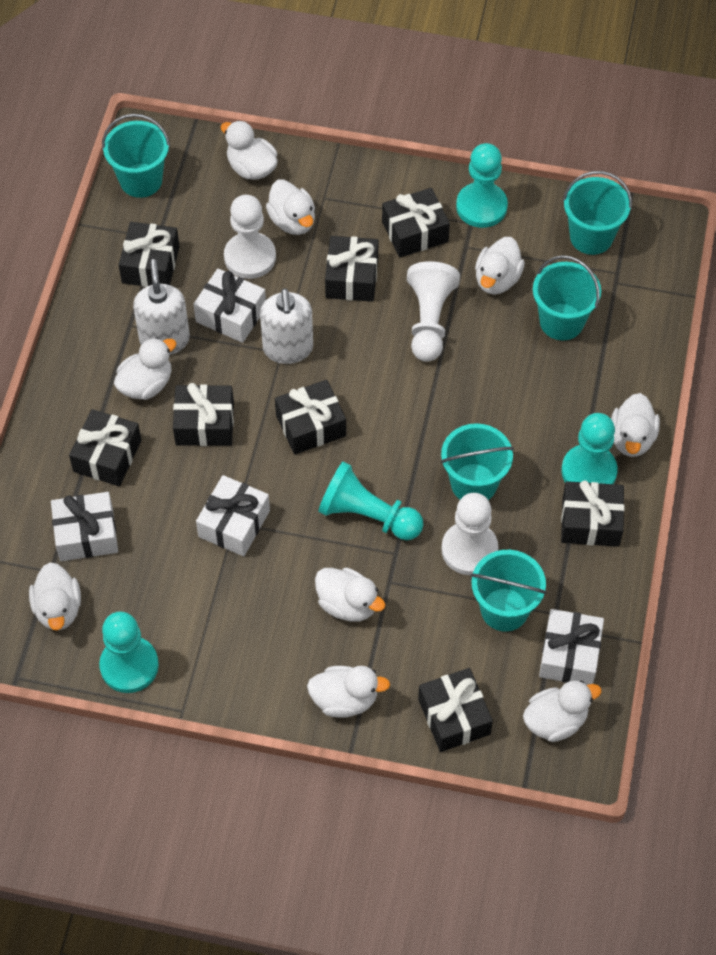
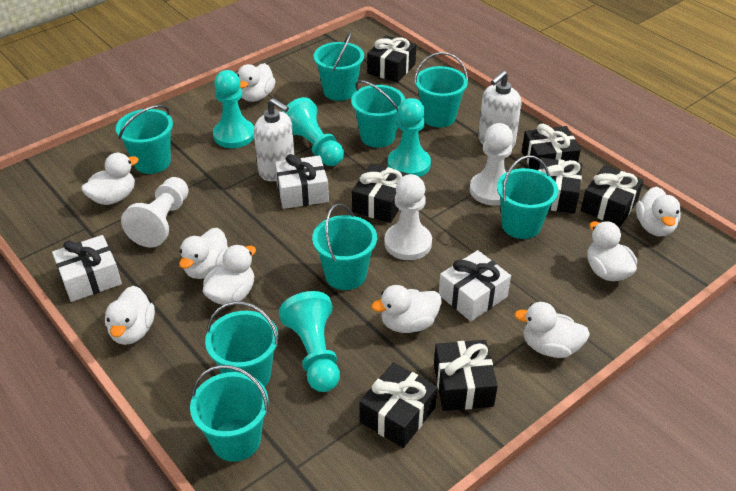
black gift: 8 -> 7
turquoise bucket: 5 -> 8
white gift: 4 -> 3

